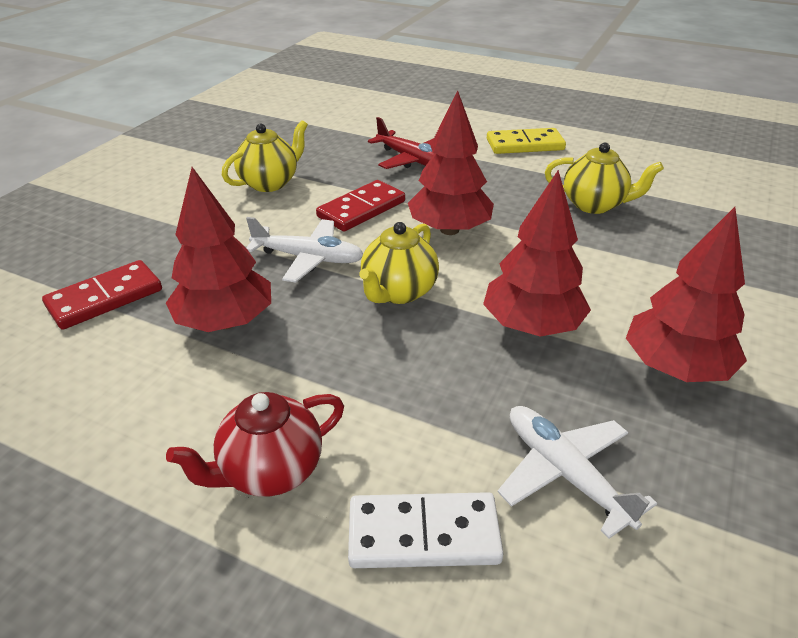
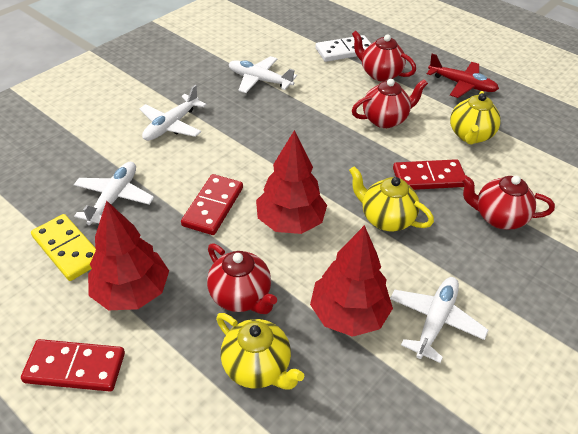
red domino: 2 -> 3
red teapot: 1 -> 4
red tree: 4 -> 3
white plane: 2 -> 4

